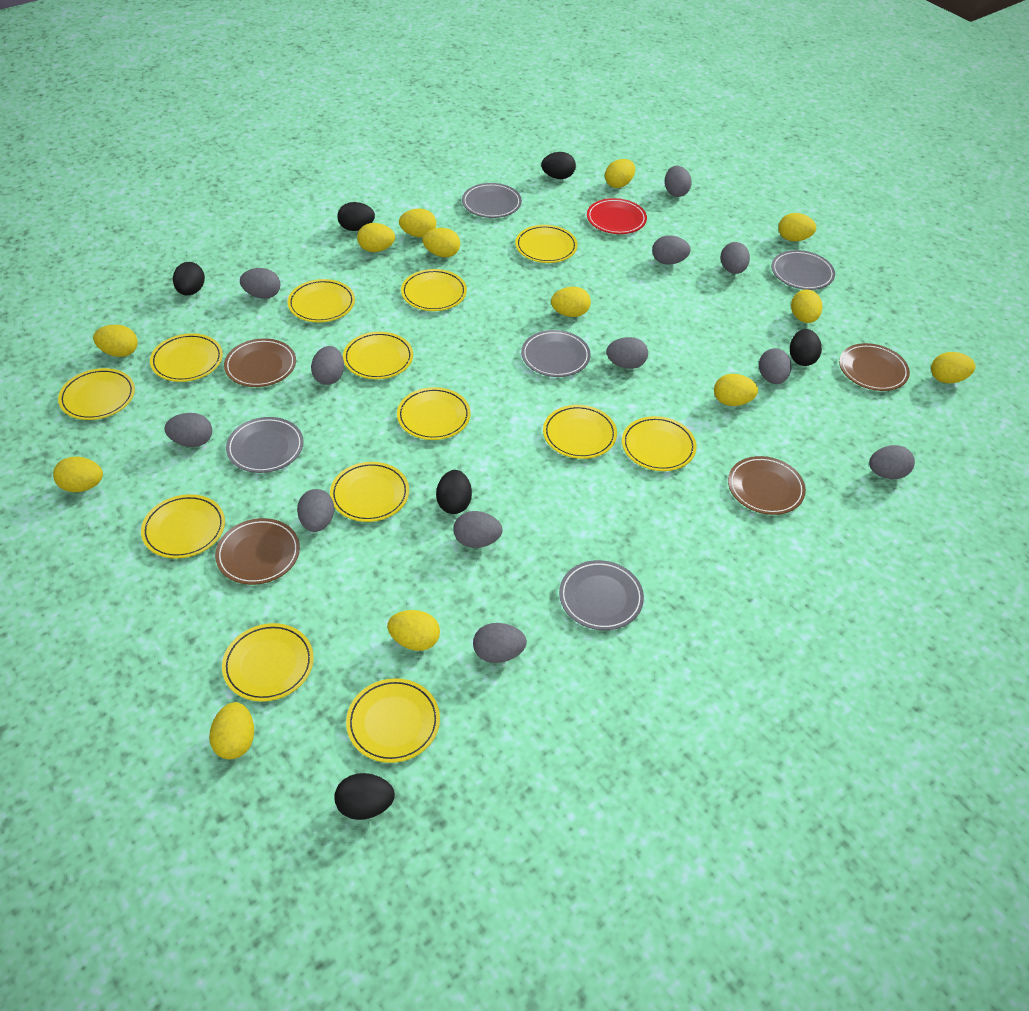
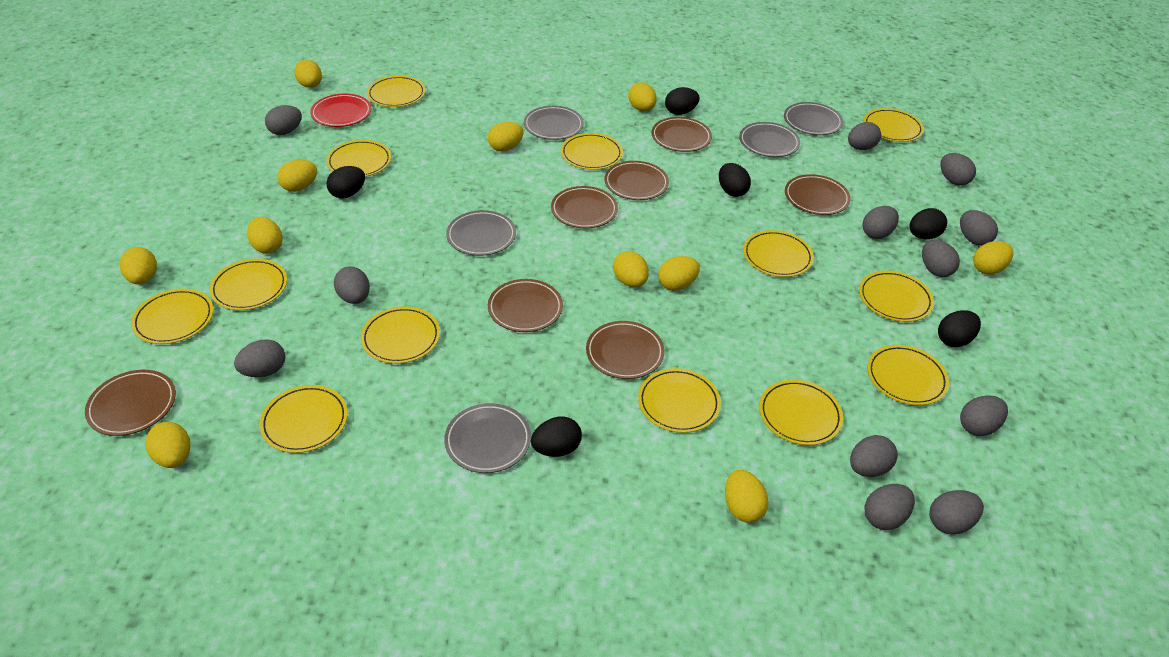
brown plate: 4 -> 7
yellow egg: 13 -> 11

